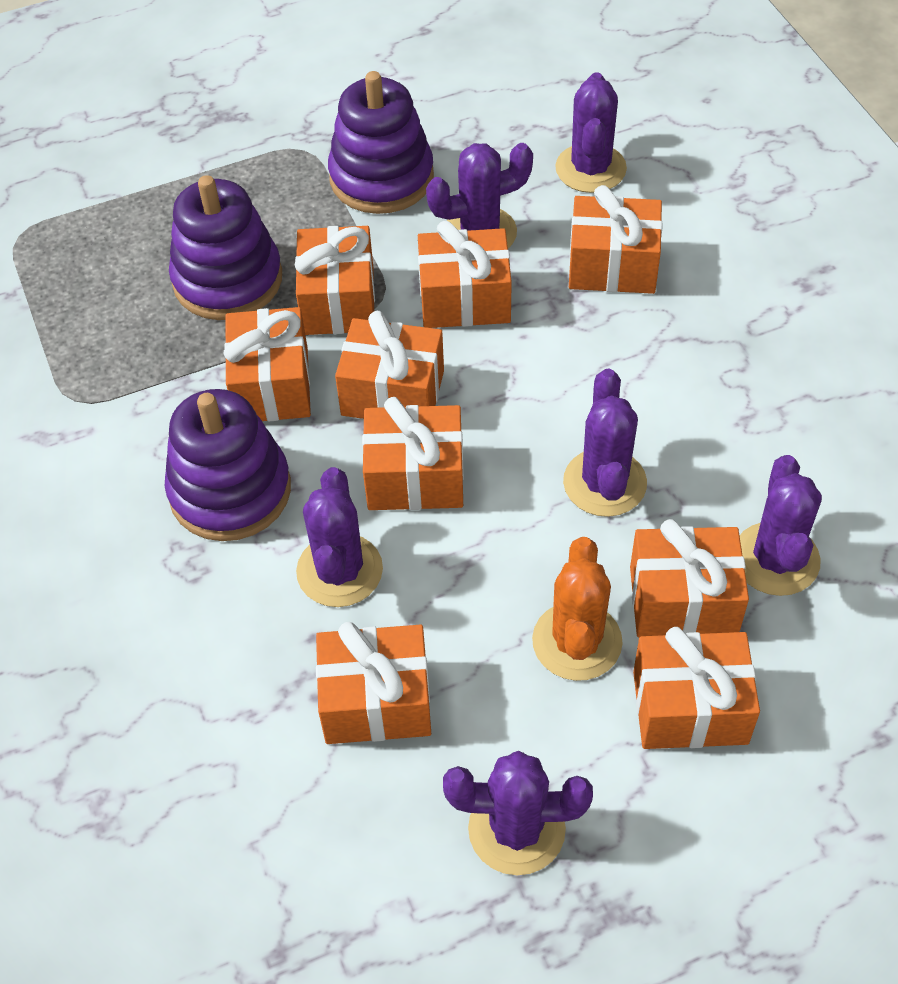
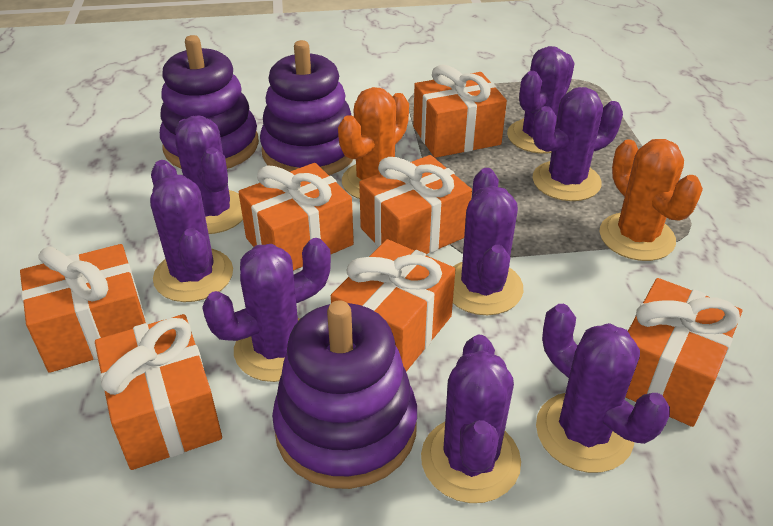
orange cactus: 1 -> 2
orange gift: 9 -> 7
purple cactus: 6 -> 8

